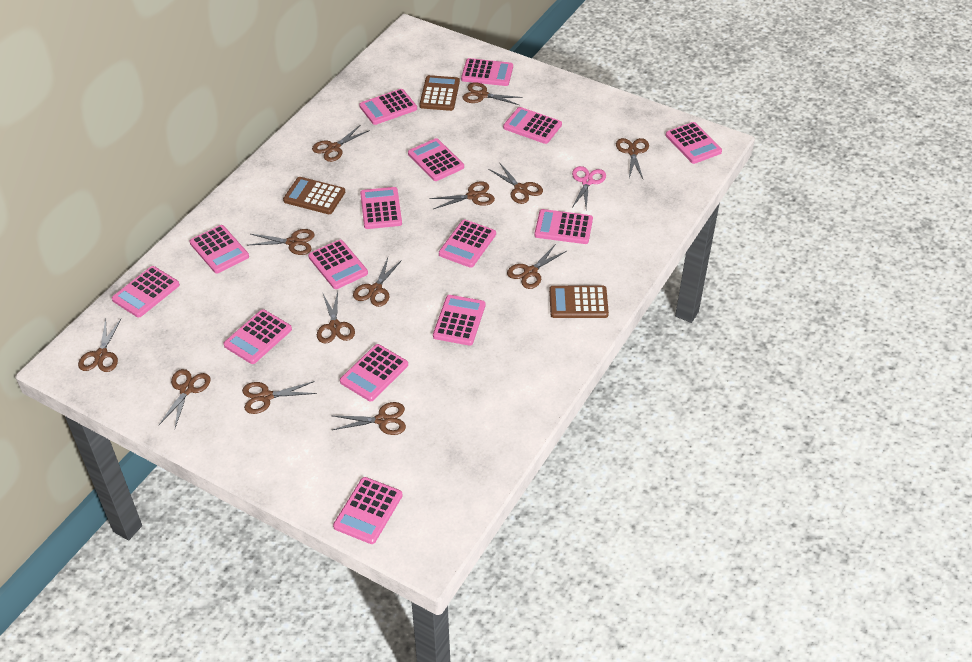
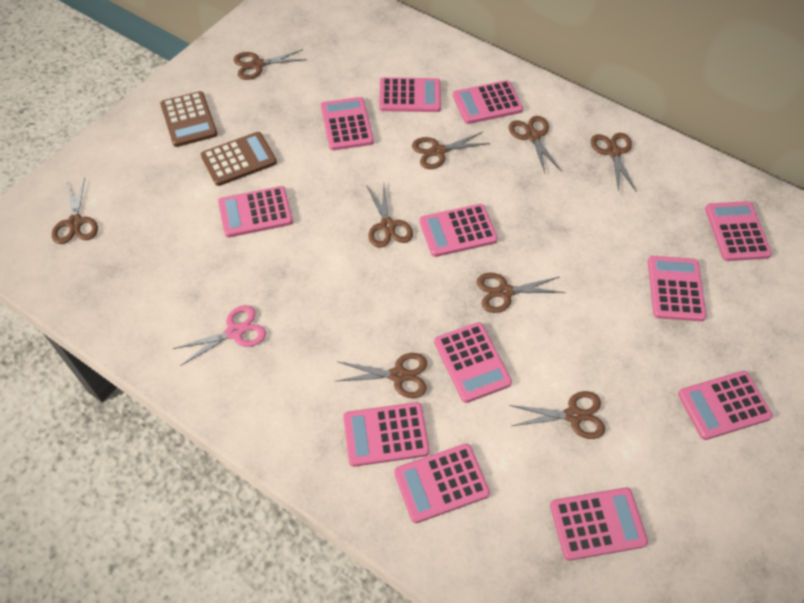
brown calculator: 3 -> 2
brown scissors: 13 -> 9
pink calculator: 15 -> 12

